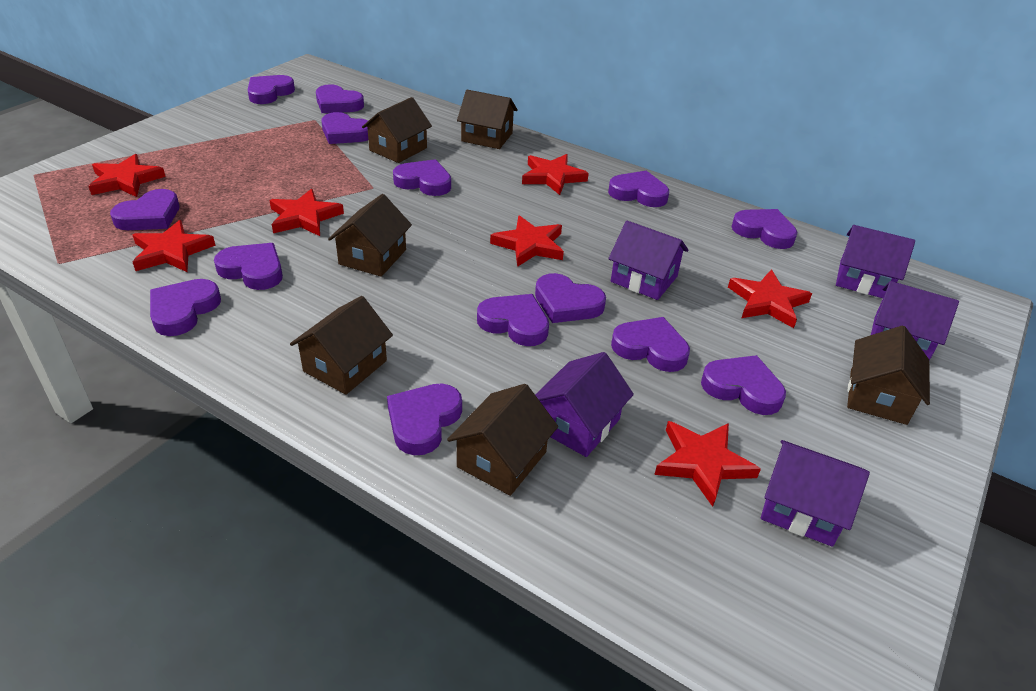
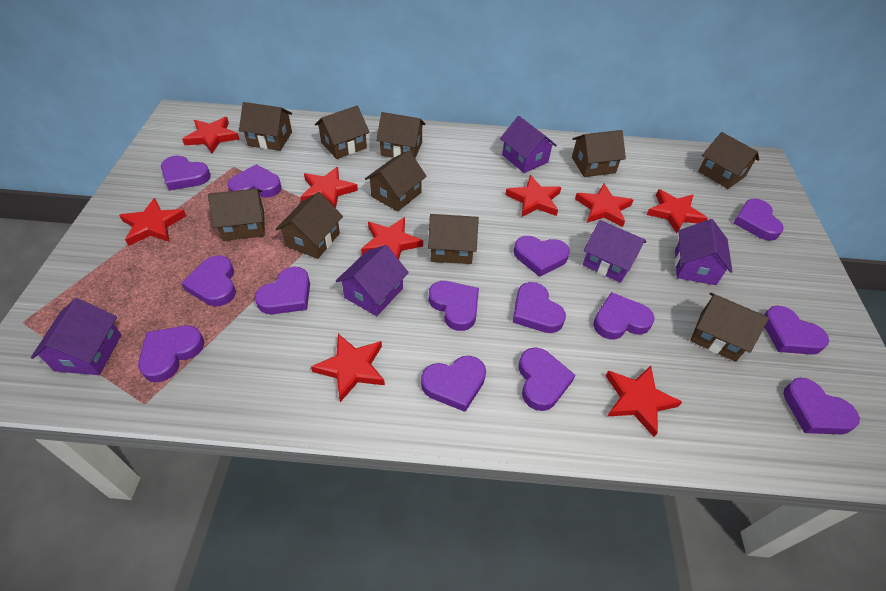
brown house: 6 -> 10
red star: 7 -> 9

